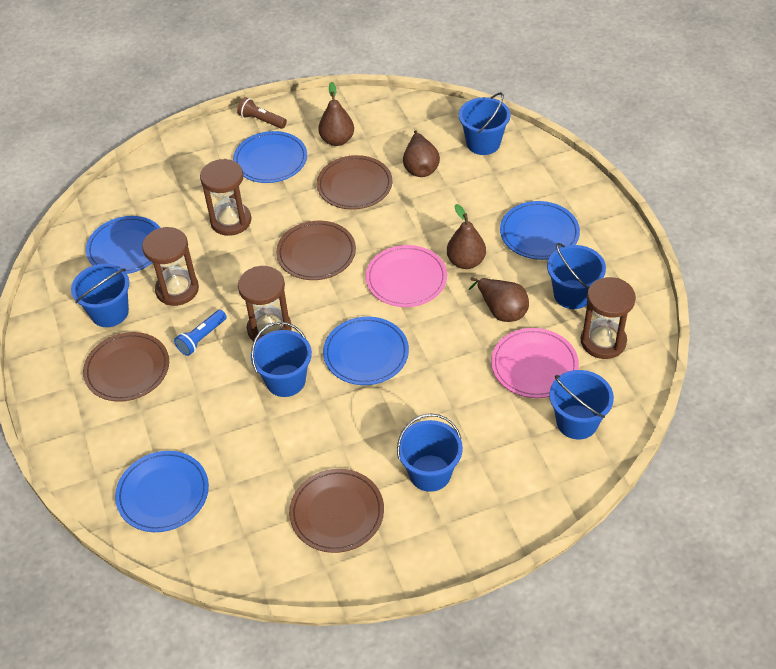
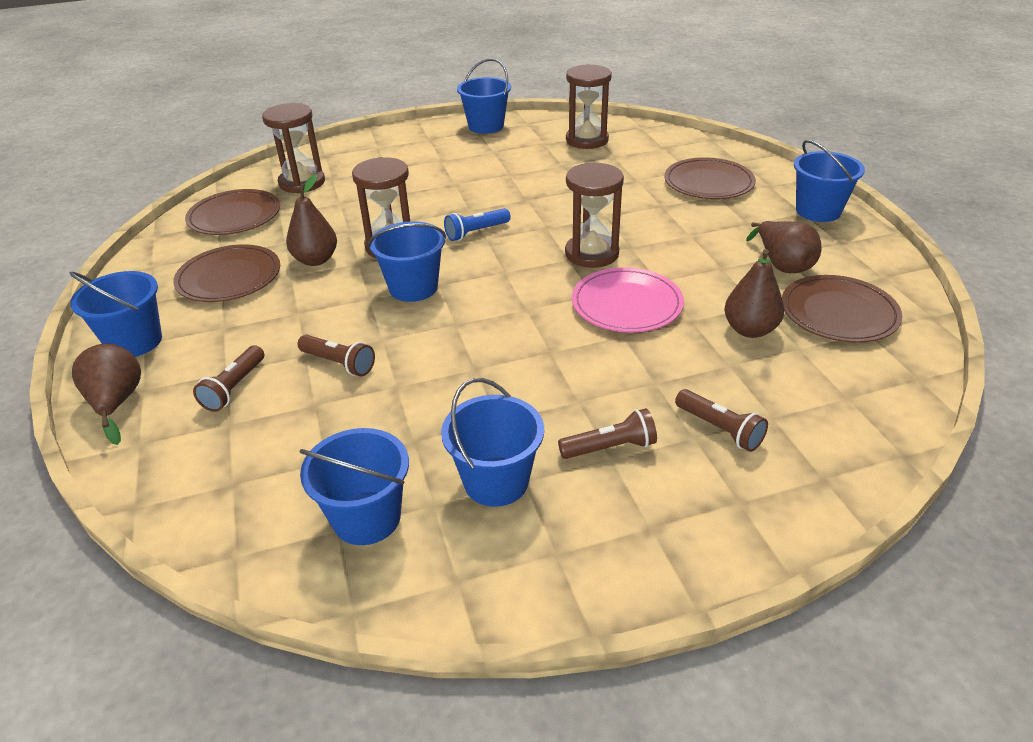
blue plate: 5 -> 0
brown flashlight: 1 -> 4
pink plate: 2 -> 1

